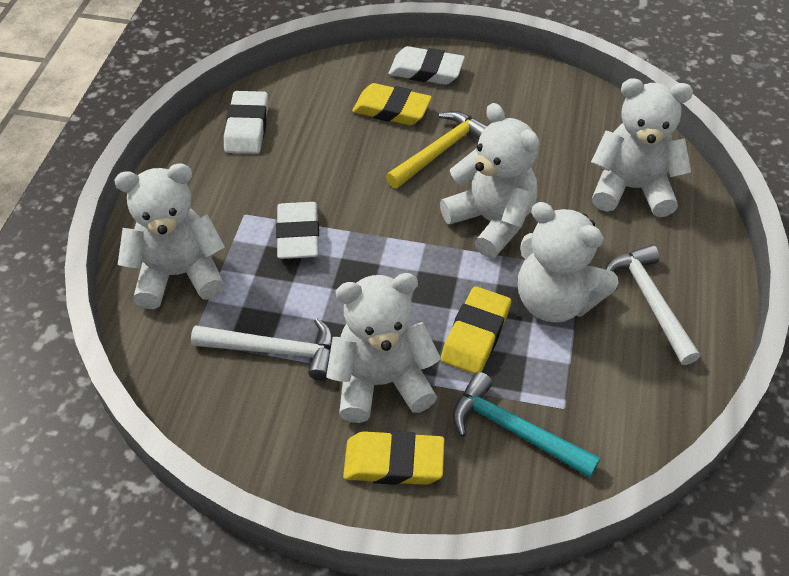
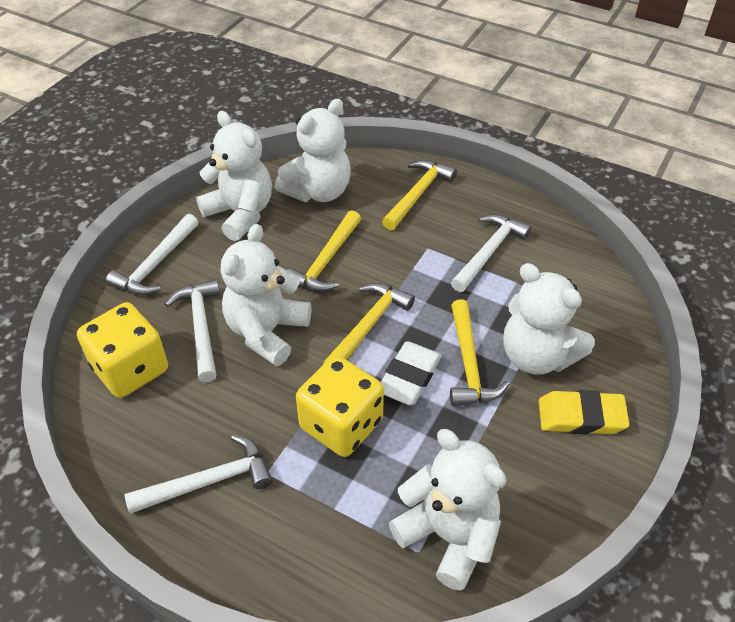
turquoise hammer: 1 -> 0
white eraser: 3 -> 1
white hammer: 2 -> 4
yellow dice: 0 -> 2
yellow eraser: 3 -> 1
yellow hammer: 1 -> 4

